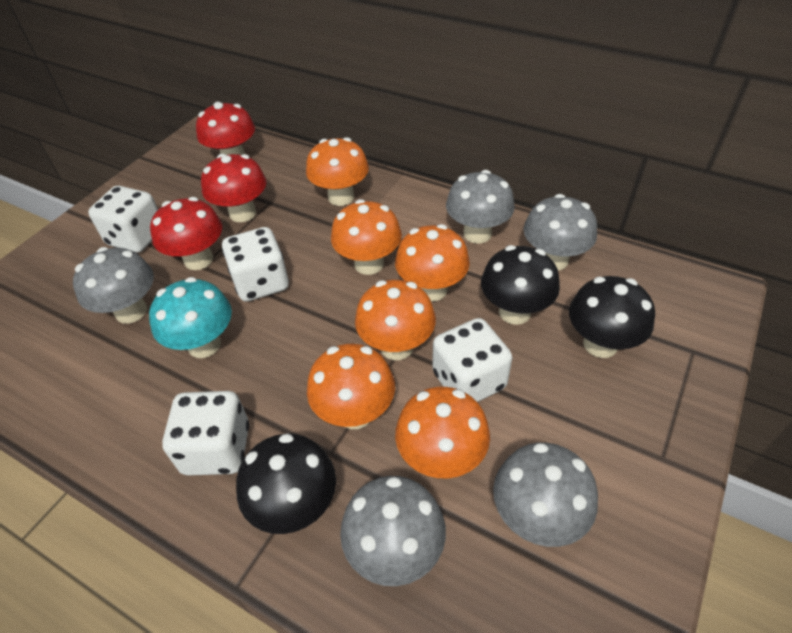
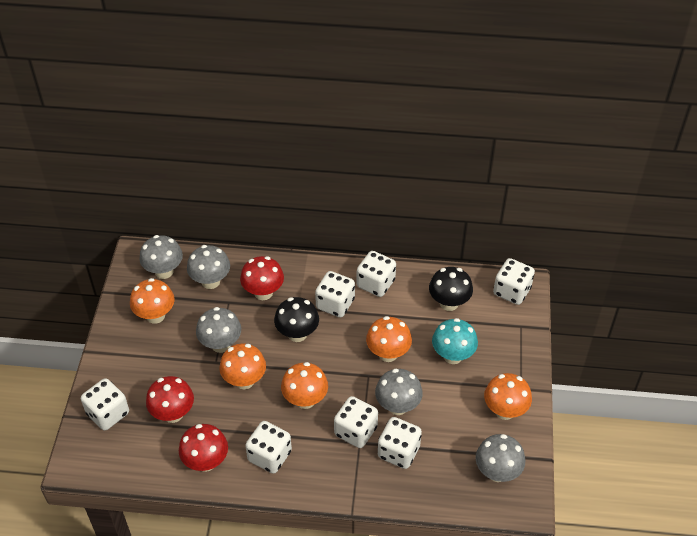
black mushroom: 3 -> 2
orange mushroom: 6 -> 5
white dice: 4 -> 7

